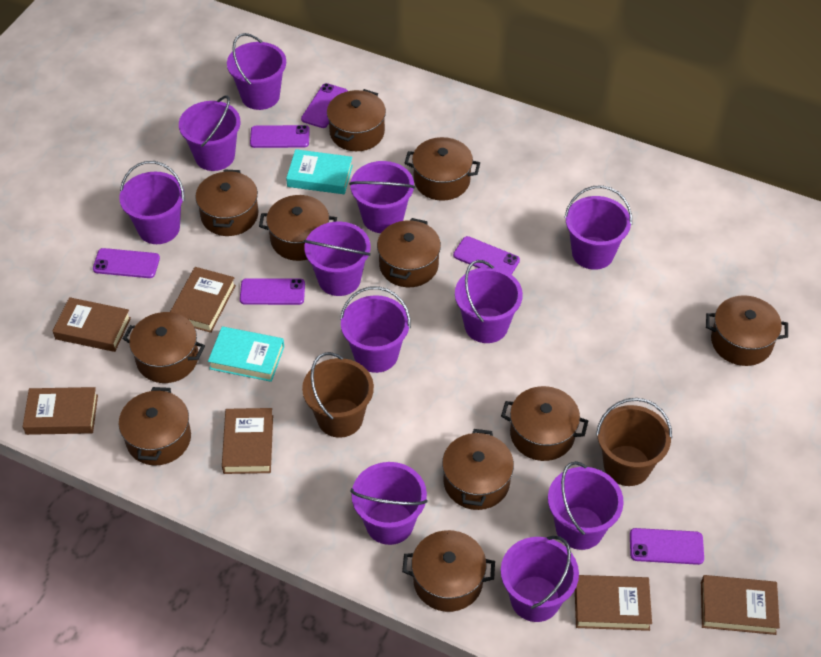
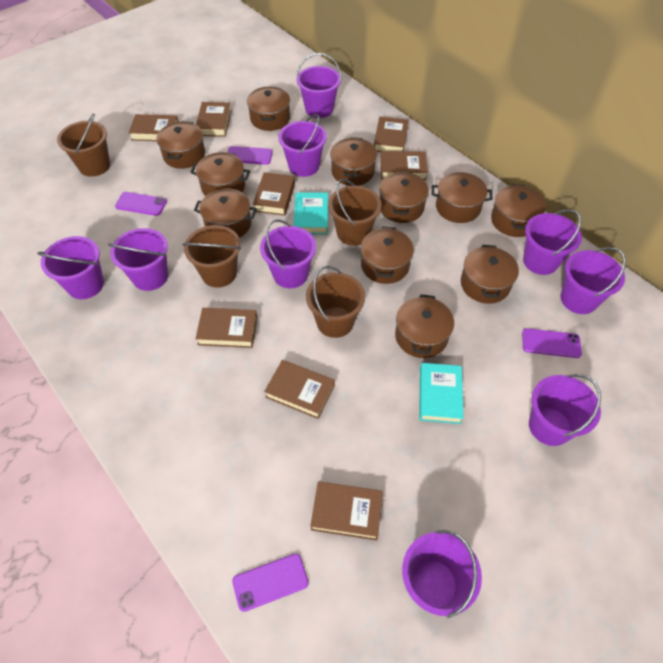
brown book: 6 -> 8
brown bucket: 2 -> 4
purple bucket: 11 -> 9
purple phone: 6 -> 4

